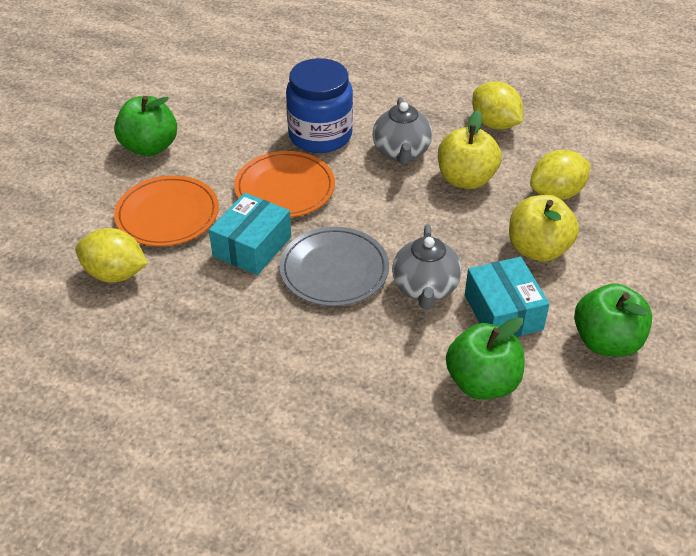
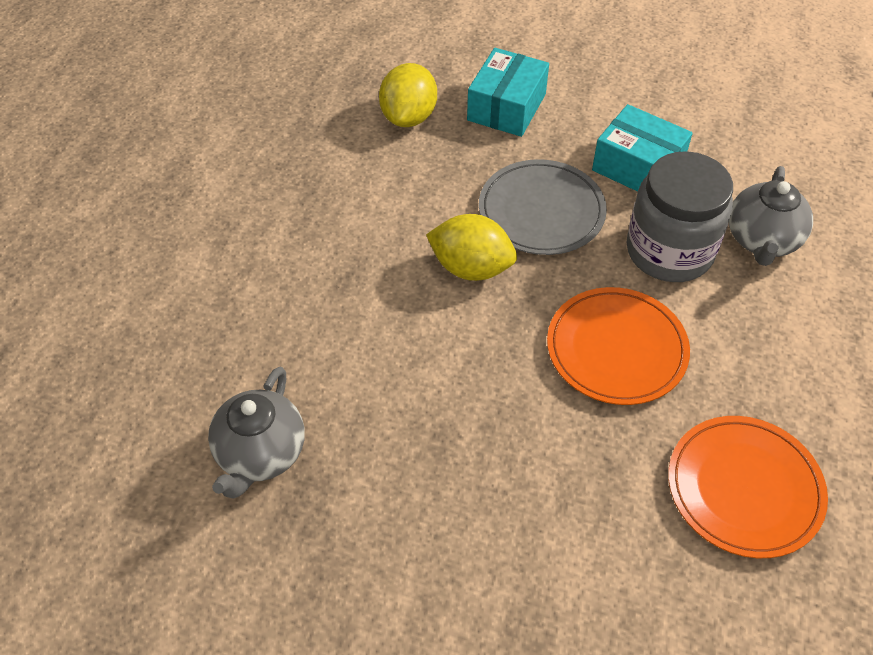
blue jar: 1 -> 0
green apple: 3 -> 0
grey jar: 0 -> 1
yellow apple: 2 -> 0
yellow lemon: 3 -> 2

